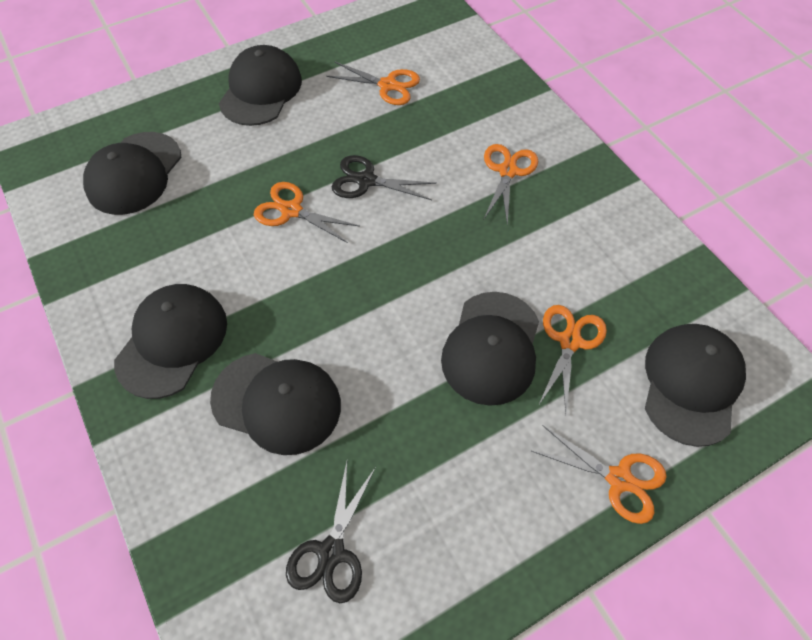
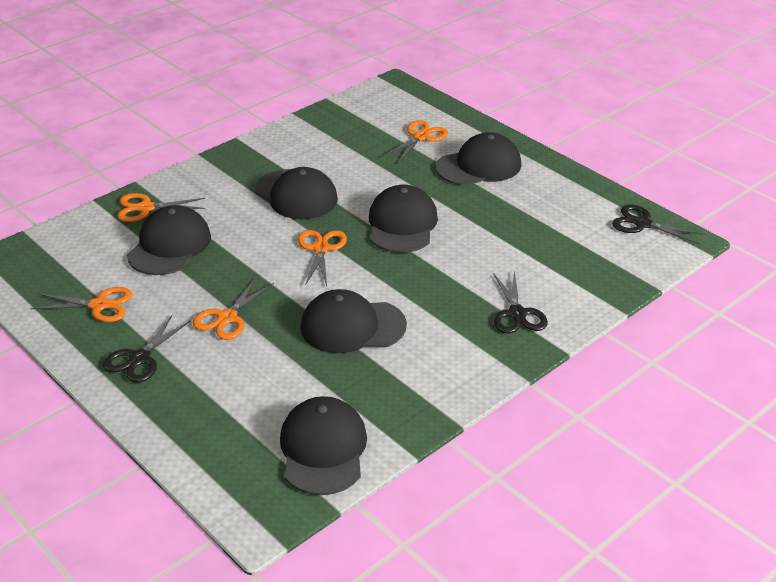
black scissors: 2 -> 3

